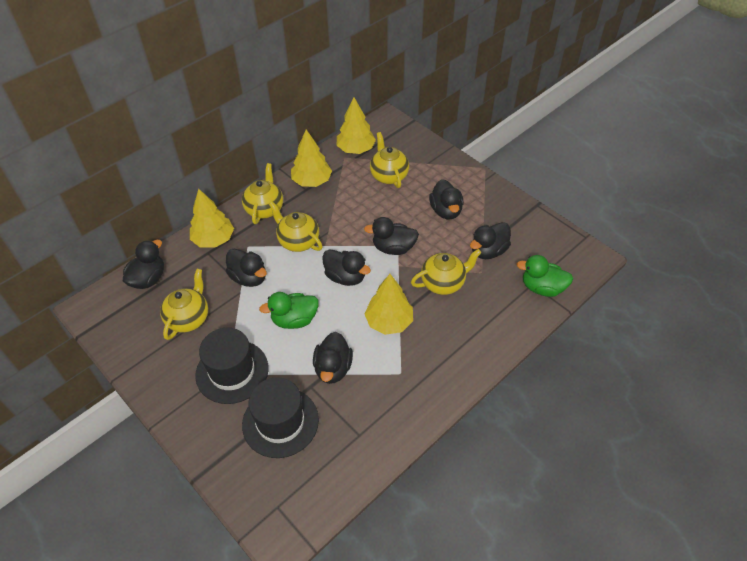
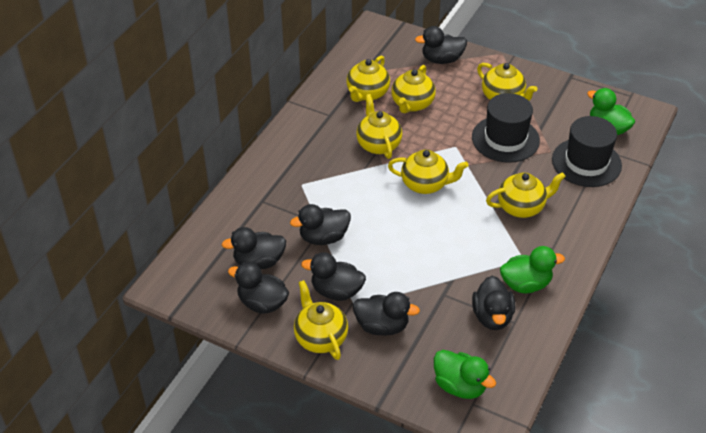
green duck: 2 -> 3
yellow teapot: 5 -> 7
yellow tree: 4 -> 0

